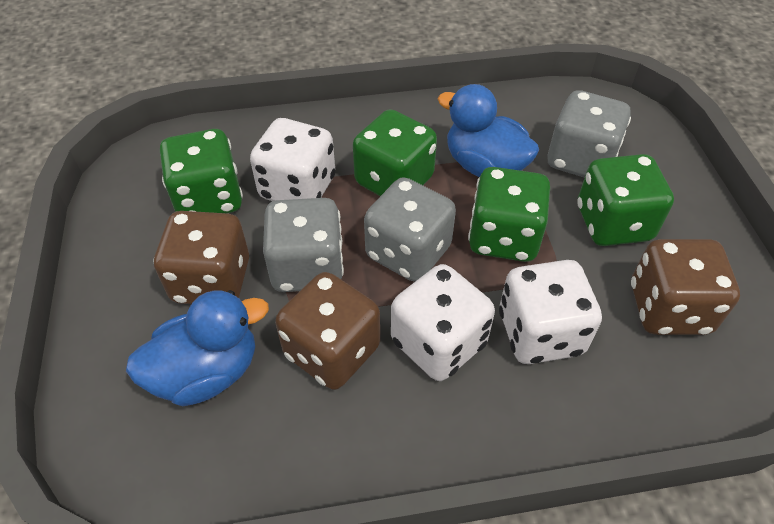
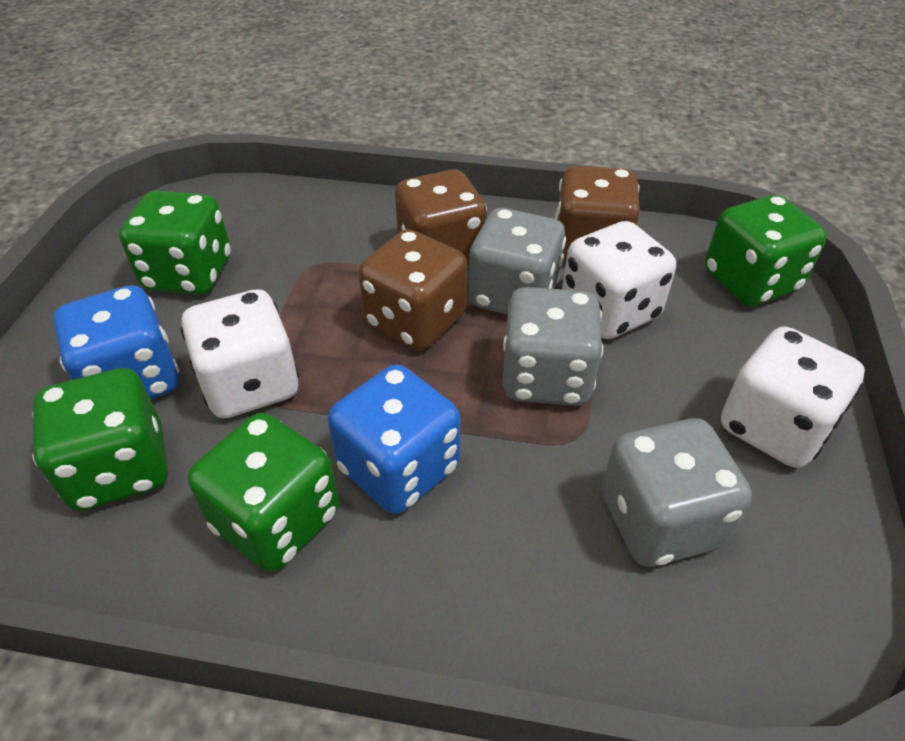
blue dice: 0 -> 2
blue duck: 2 -> 0

